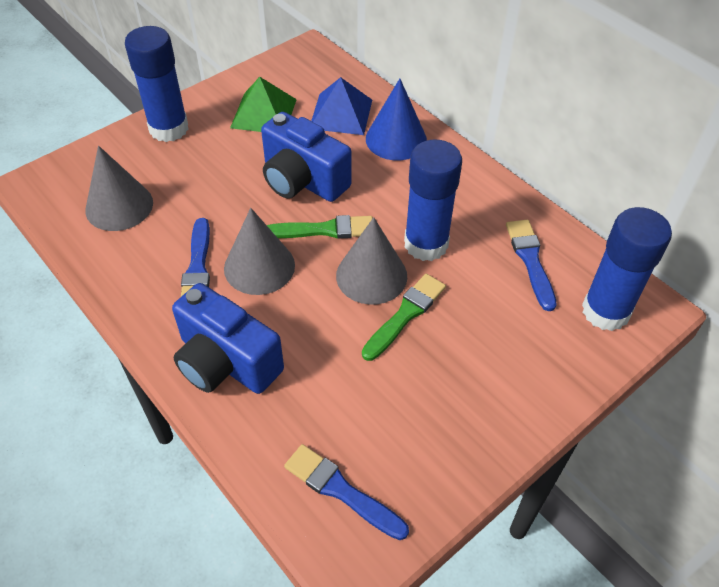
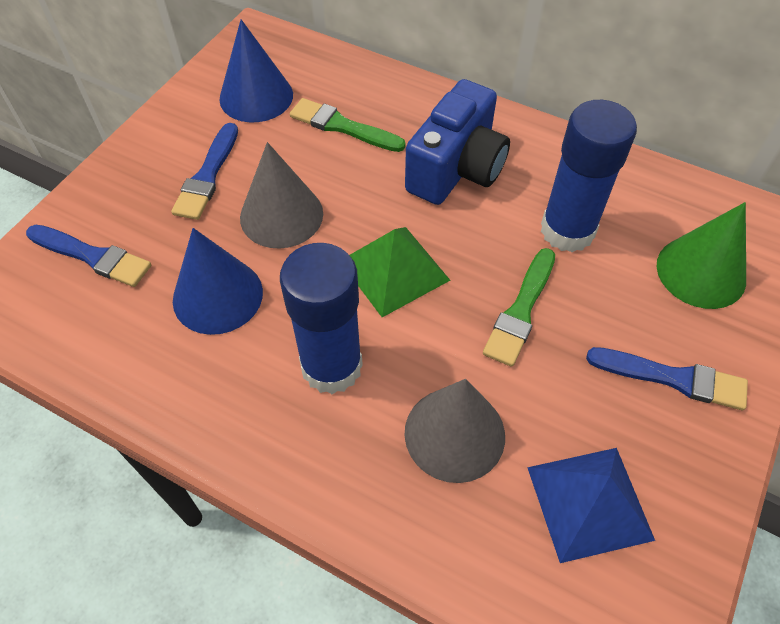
blue camera: 2 -> 1
blue cone: 1 -> 2
blue glue stick: 3 -> 2
green cone: 0 -> 1
grey cone: 3 -> 2

